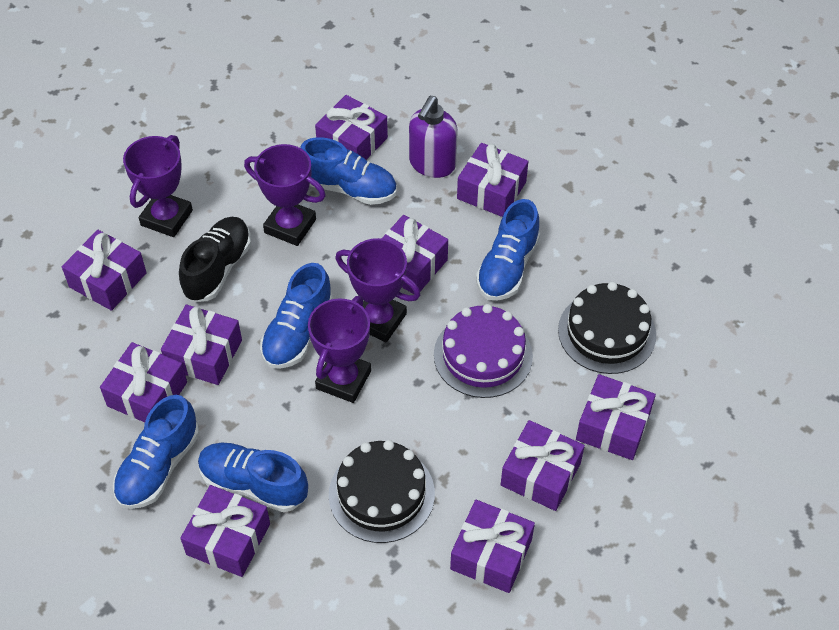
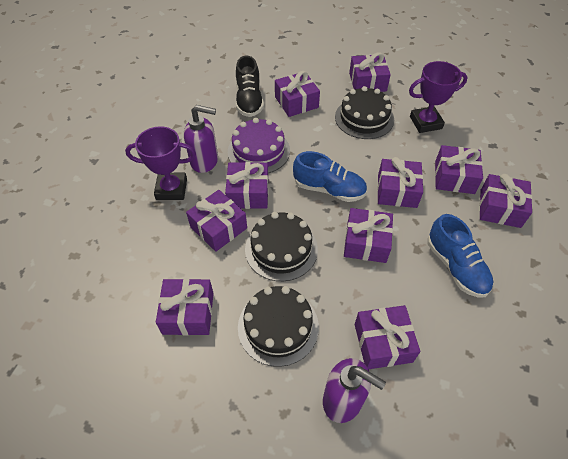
black cake: 2 -> 3
blue shoe: 5 -> 2
purple soap dispenser: 1 -> 2
purple trophy: 4 -> 2

